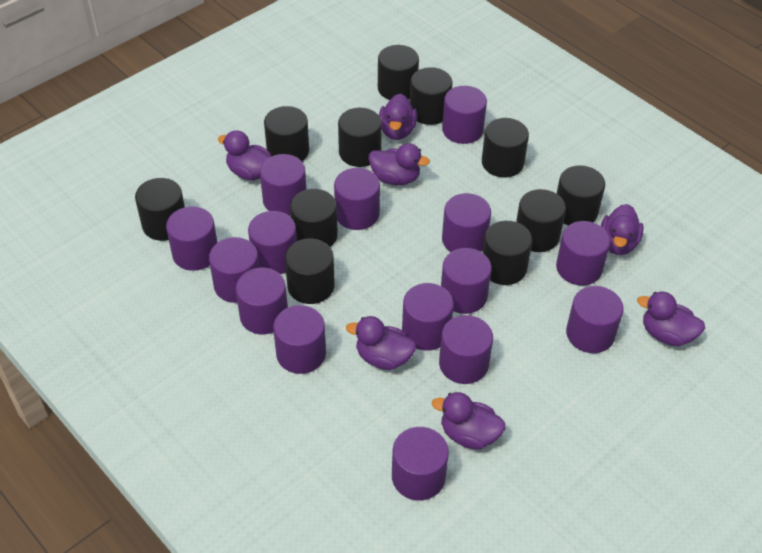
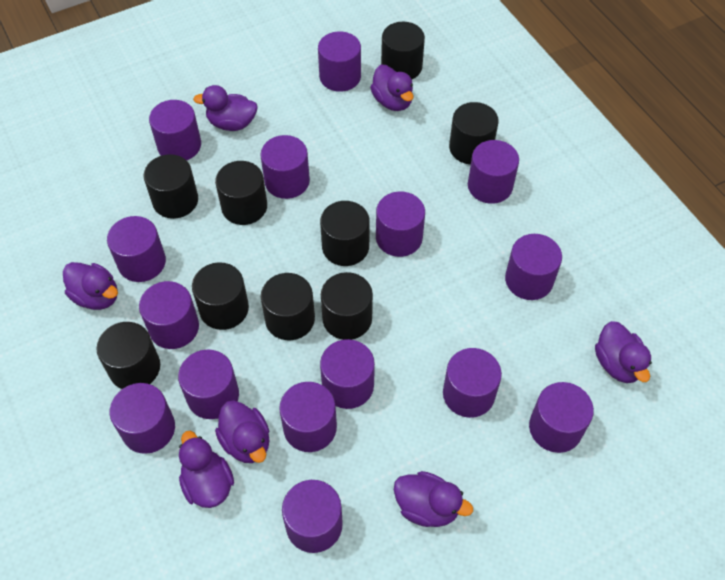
black cylinder: 11 -> 9

